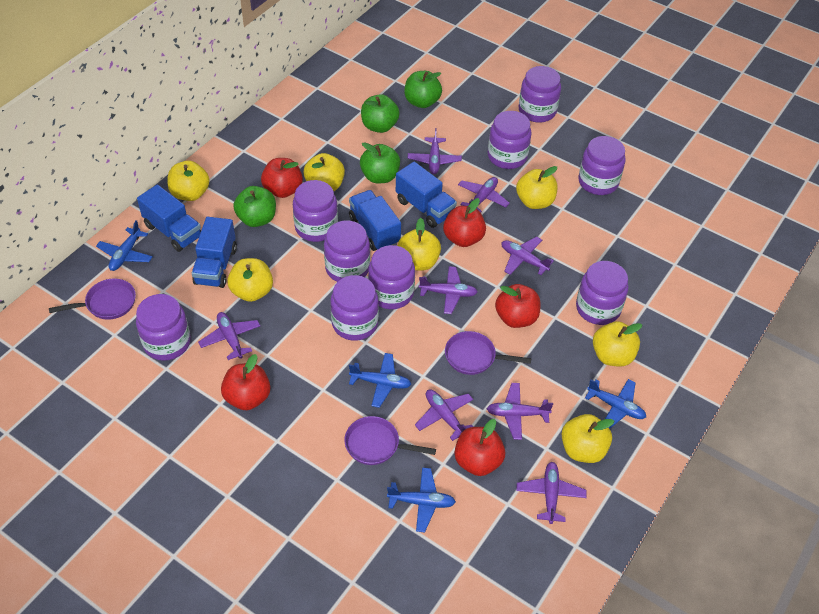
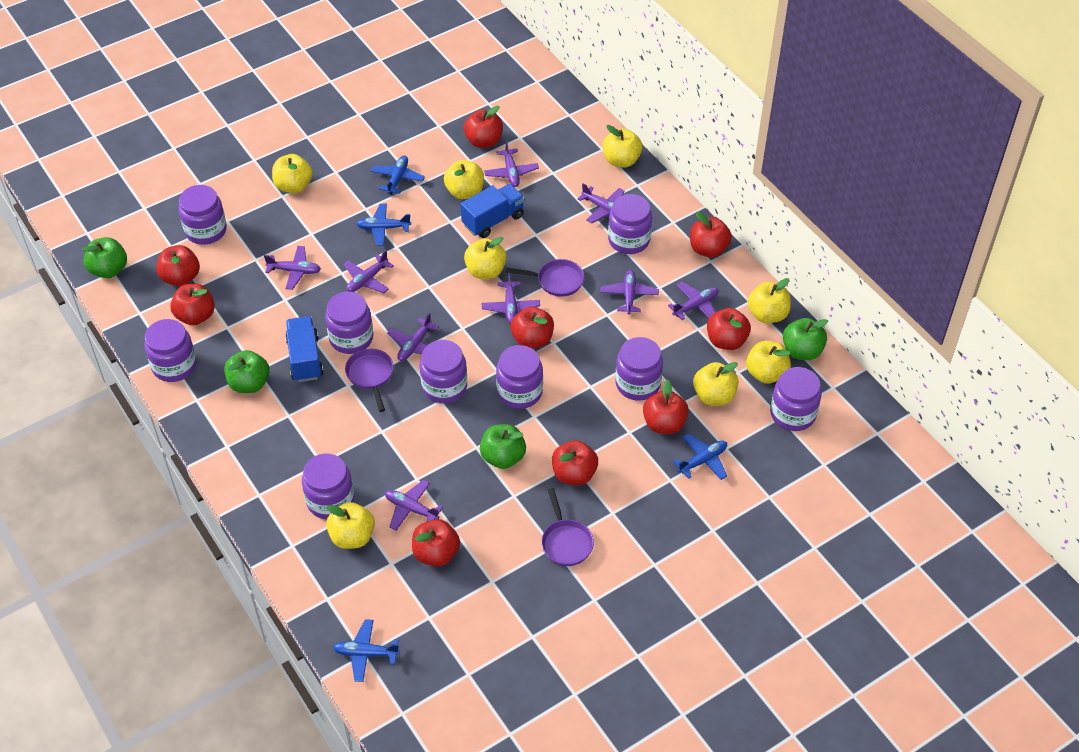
blue truck: 4 -> 2
purple plane: 8 -> 9
red apple: 5 -> 9
yellow apple: 7 -> 8

